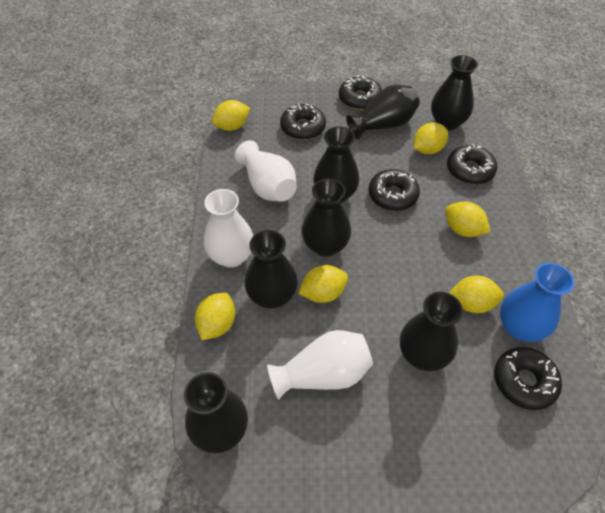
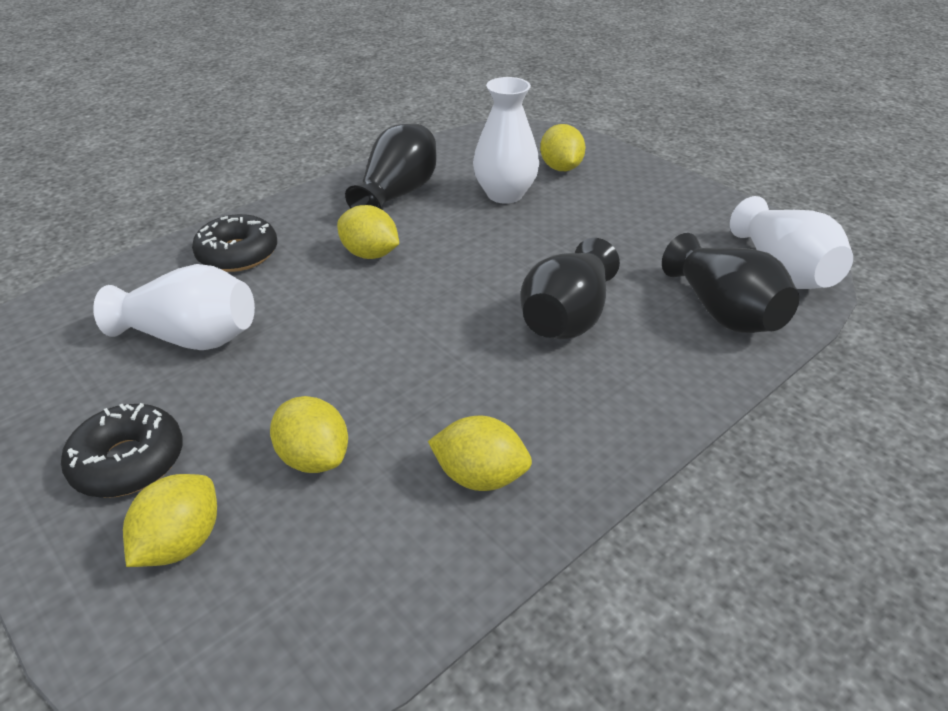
black donut: 5 -> 2
black vase: 7 -> 3
blue vase: 1 -> 0
yellow lemon: 6 -> 5

